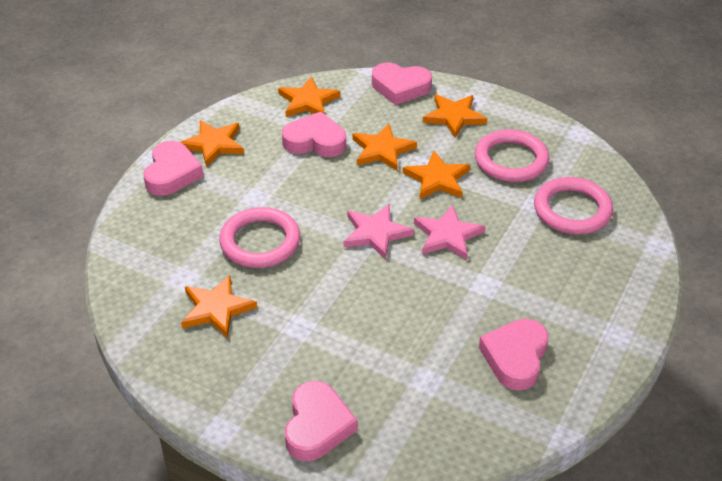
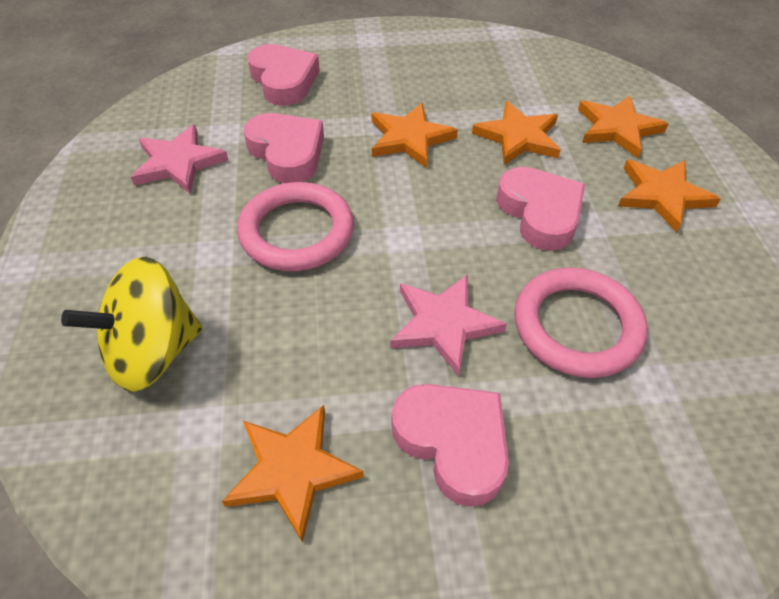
orange star: 6 -> 5
pink heart: 5 -> 4
pink ring: 3 -> 2
yellow spinning top: 0 -> 1

